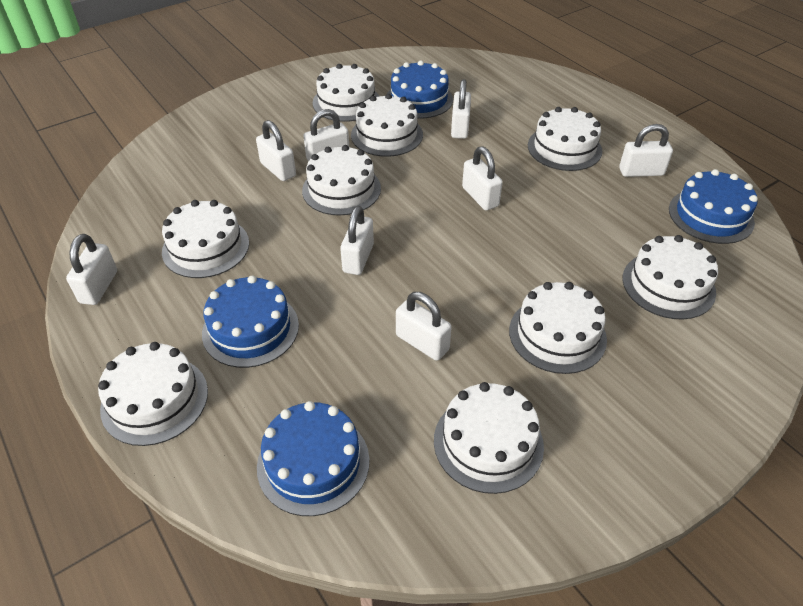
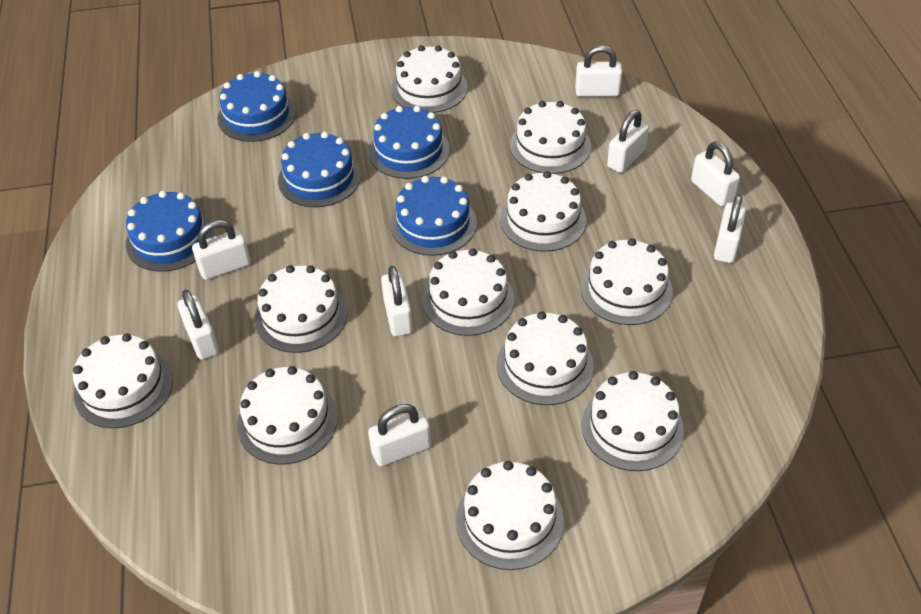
blue cake: 4 -> 5
white cake: 9 -> 11

